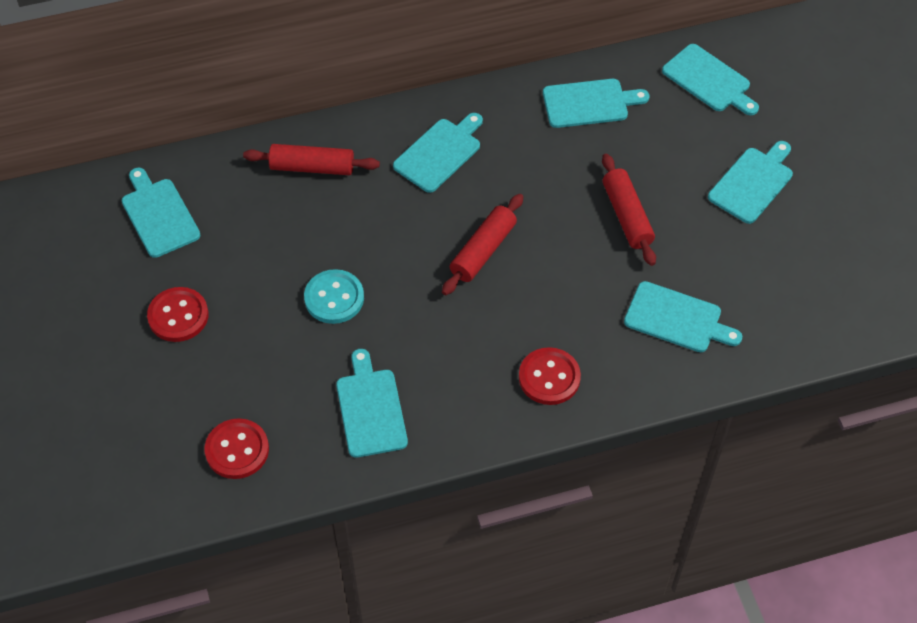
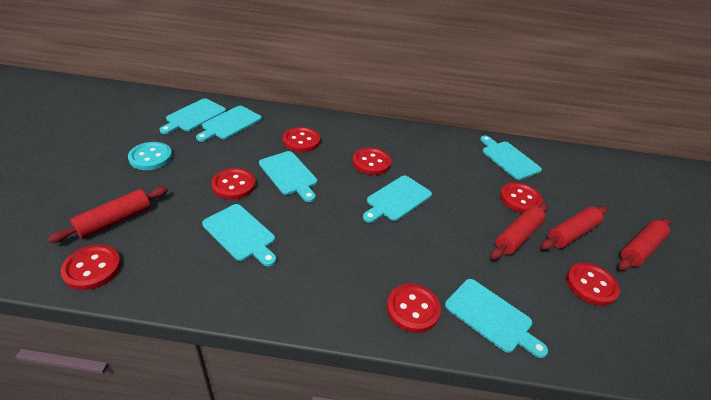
red button: 3 -> 7
red rolling pin: 3 -> 4

